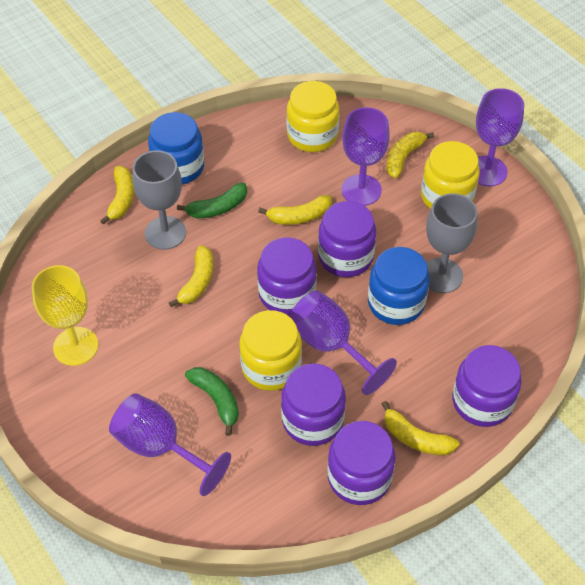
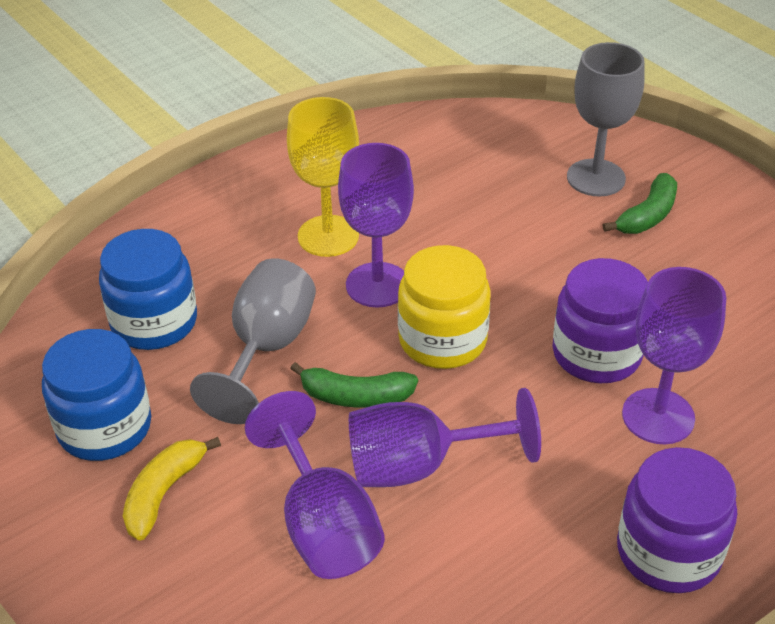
purple jar: 5 -> 2
yellow banana: 5 -> 1
yellow jar: 3 -> 1

